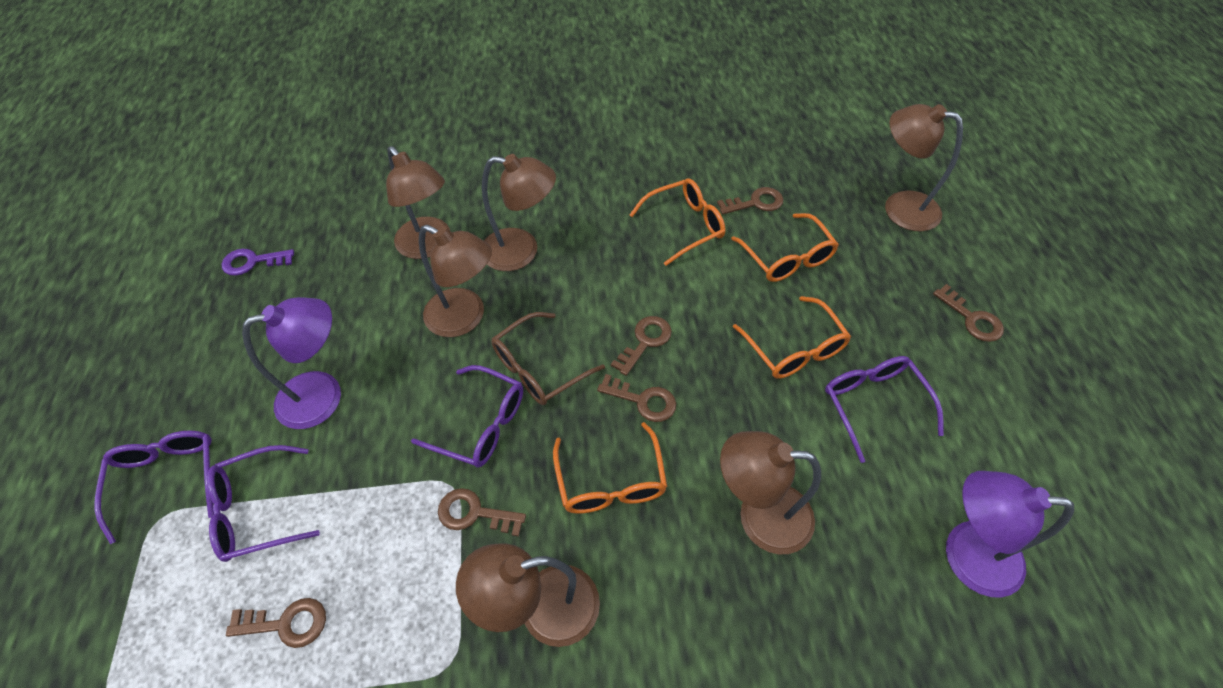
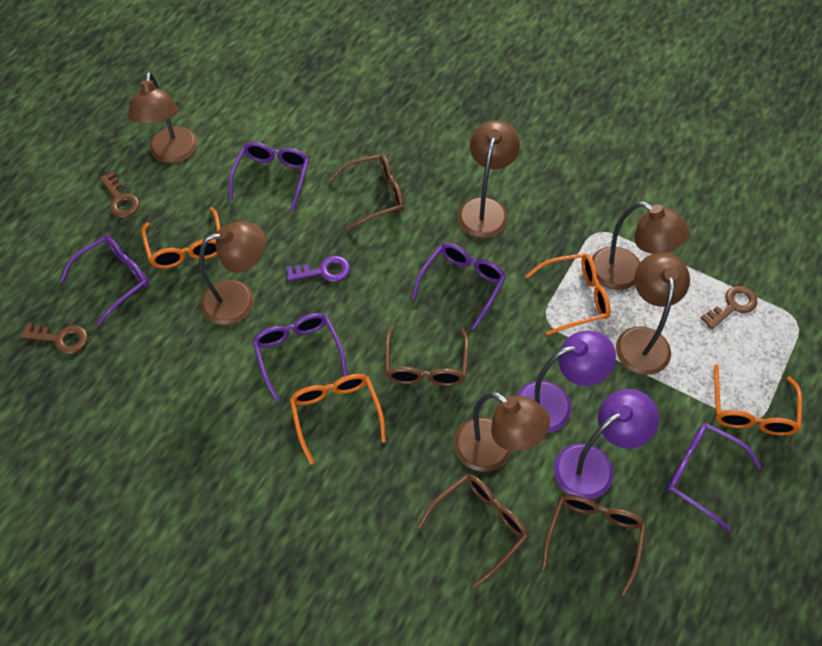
brown glasses: 1 -> 4
brown key: 6 -> 3
purple glasses: 4 -> 5

